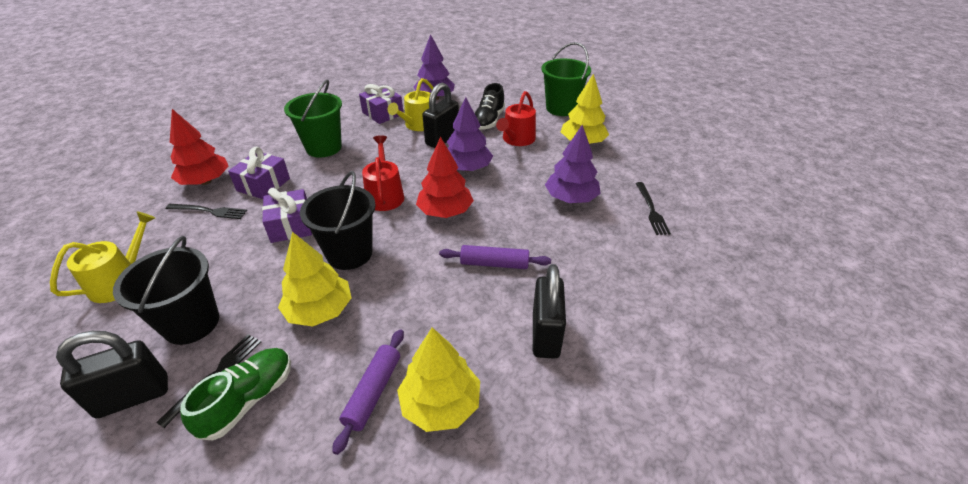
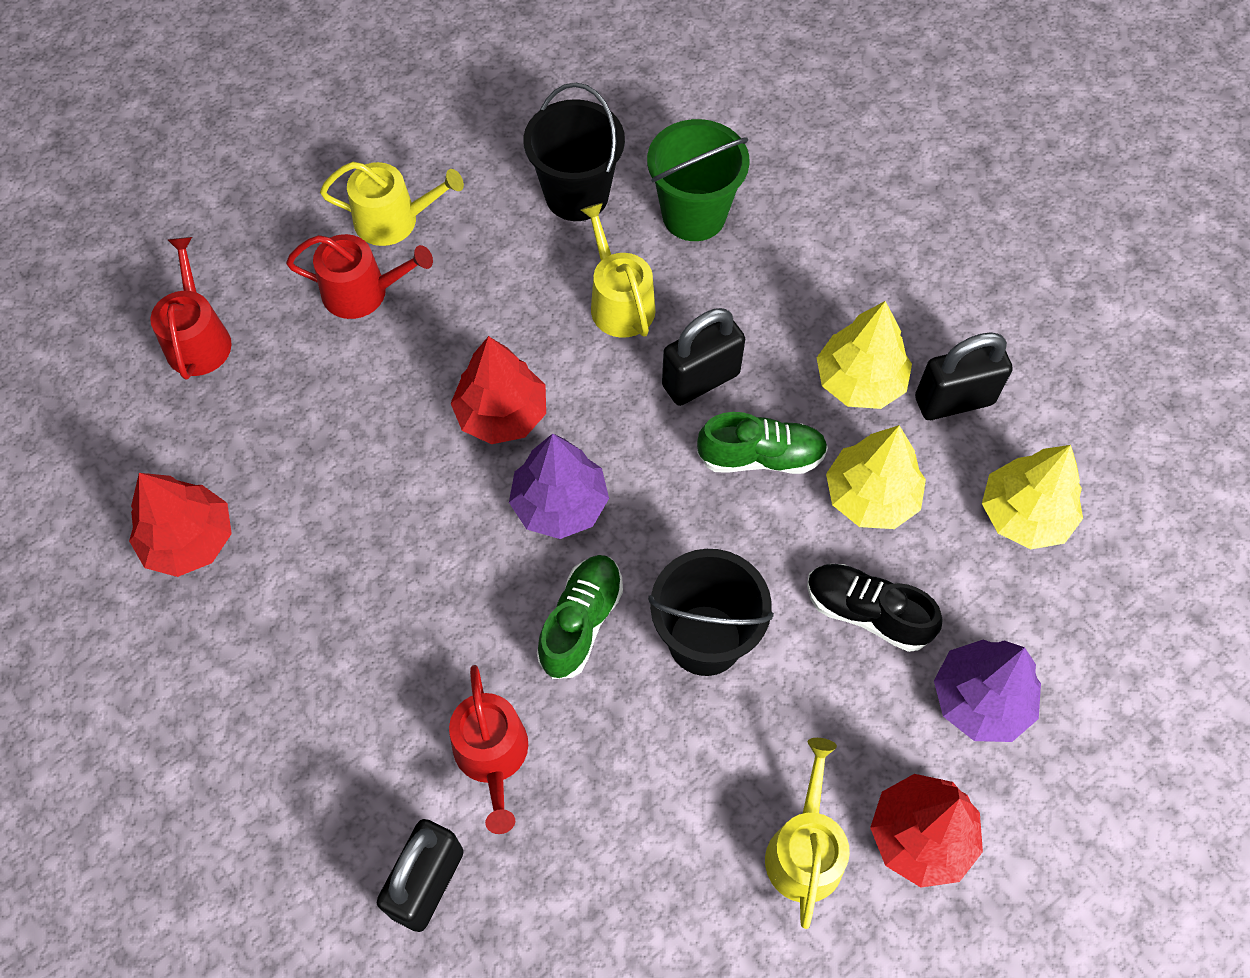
black fork: 3 -> 0
green bucket: 2 -> 1
green shoe: 1 -> 2
purple gift: 3 -> 0
purple rolling pin: 2 -> 0
purple tree: 3 -> 2
red tree: 2 -> 3
red watering can: 2 -> 3
yellow watering can: 2 -> 3

